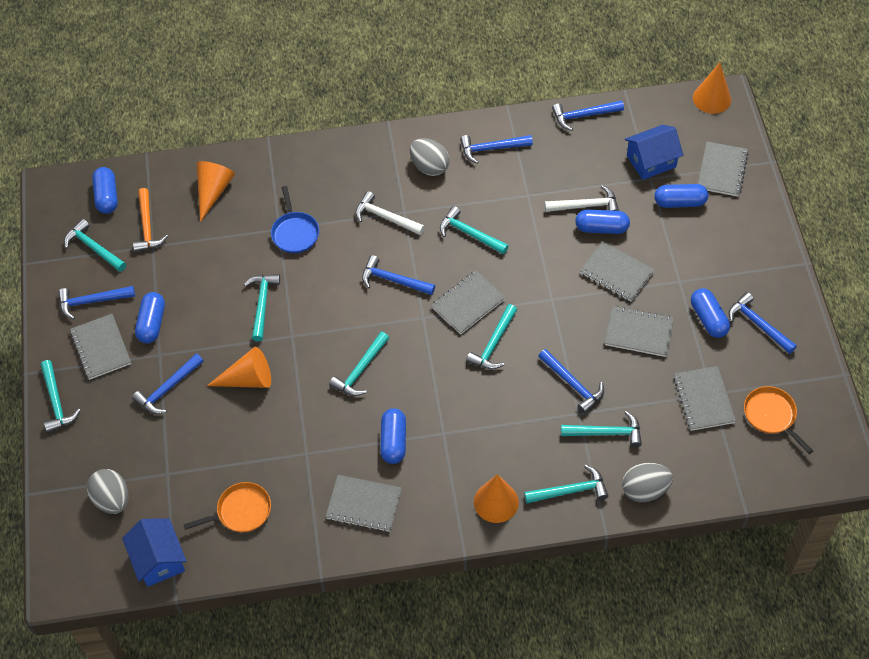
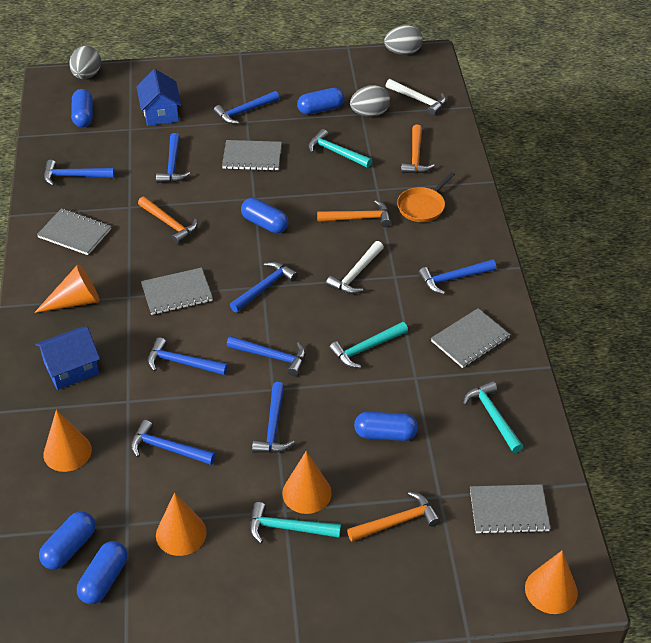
blue hammer: 7 -> 9
blue pan: 1 -> 0
grey notebook: 7 -> 5
orange cone: 4 -> 5
orange hammer: 1 -> 4
orange pan: 2 -> 1
turquoise hammer: 8 -> 4

